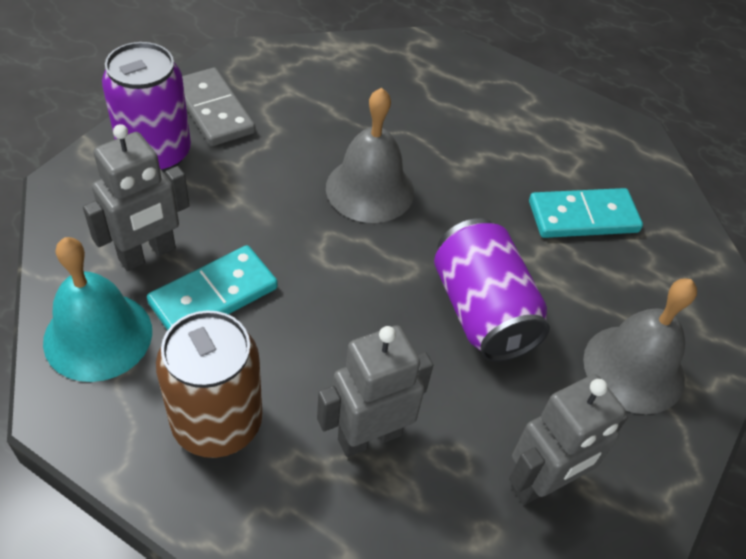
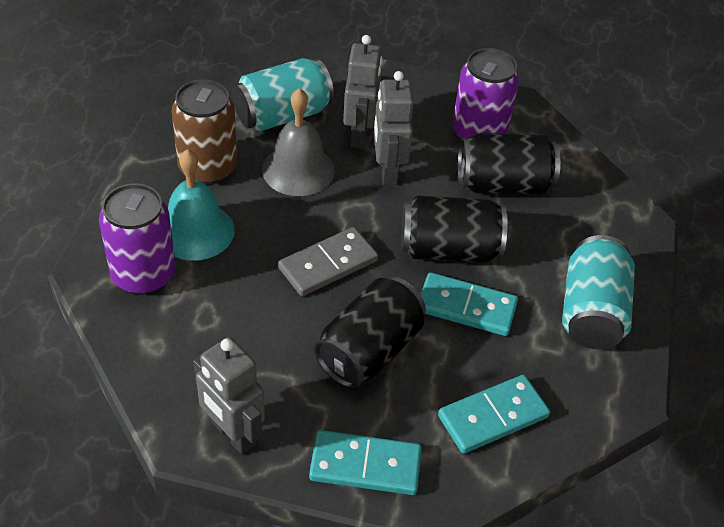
black can: 0 -> 3
grey bell: 2 -> 1
turquoise can: 0 -> 2
turquoise domino: 2 -> 3

